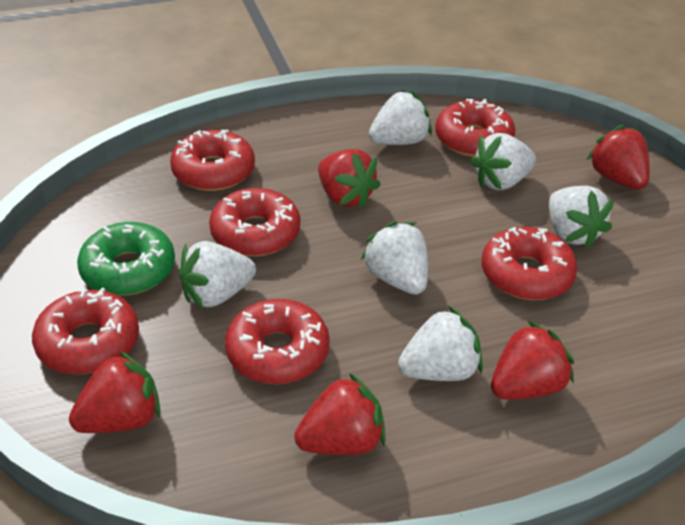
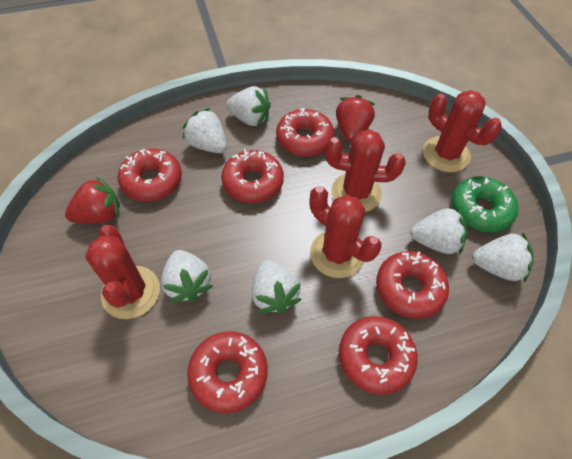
red cactus: 0 -> 4
red strawberry: 5 -> 2

